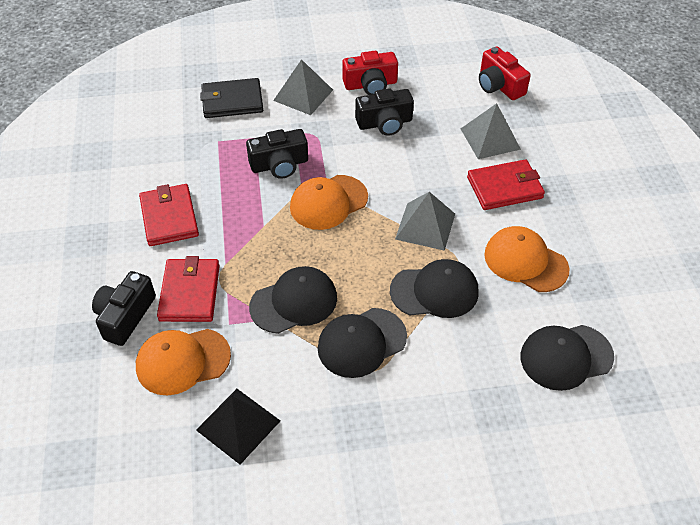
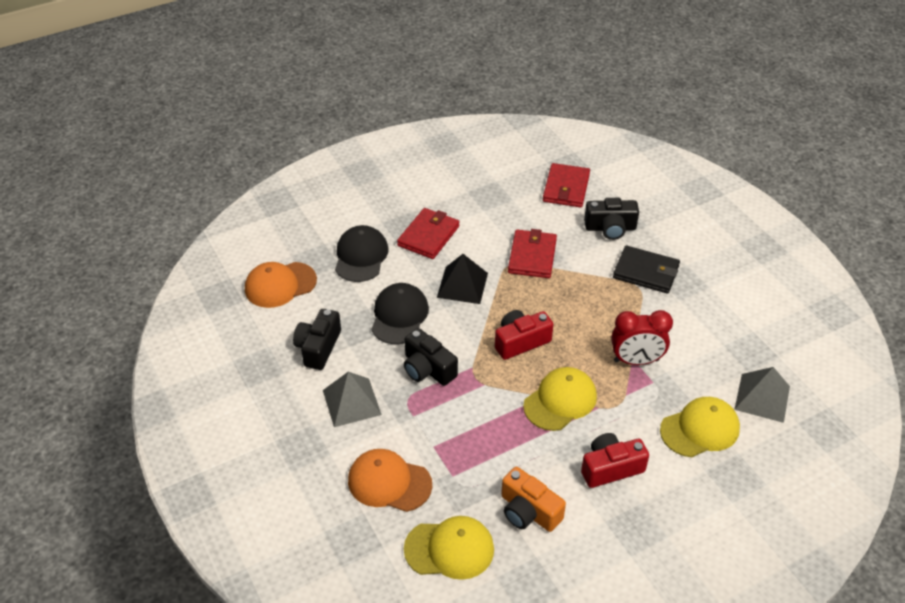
black cap: 4 -> 2
grey pyramid: 3 -> 2
orange camera: 0 -> 1
orange cap: 3 -> 2
red clock: 0 -> 1
yellow cap: 0 -> 3

